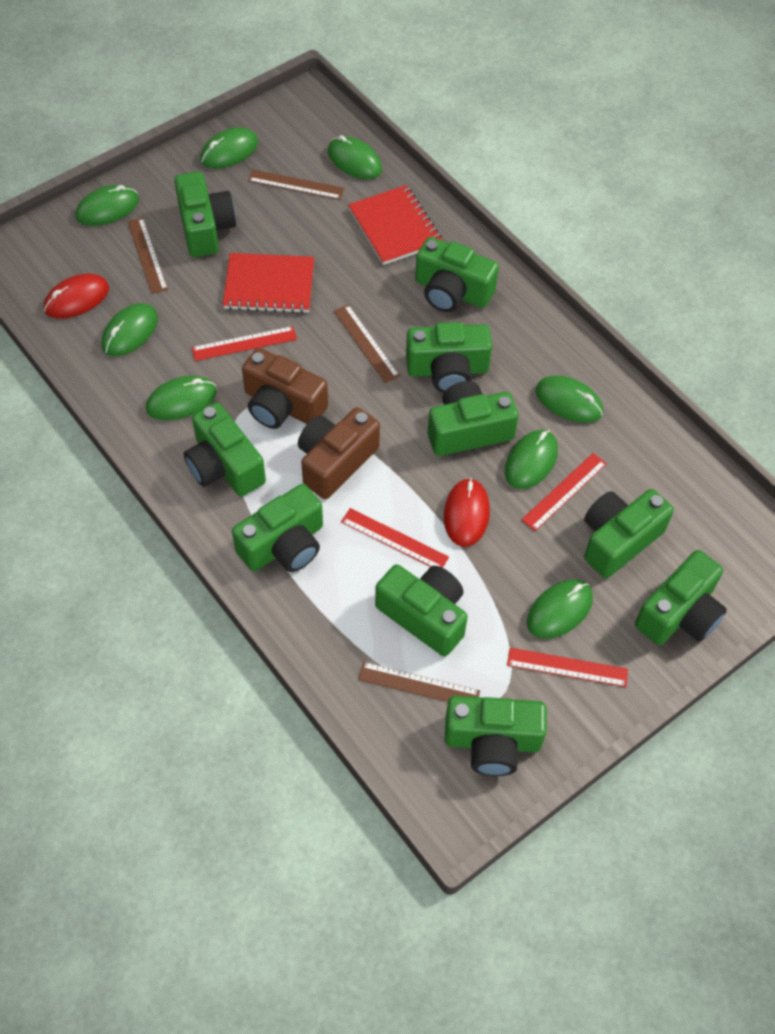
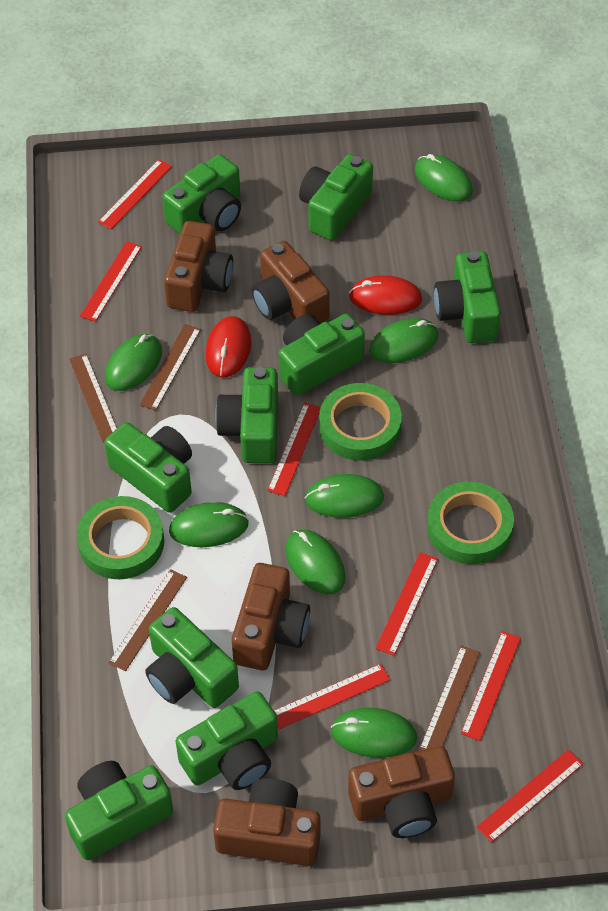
brown camera: 2 -> 5
green camera: 10 -> 9
green mouse: 8 -> 7
green tape: 0 -> 3
red notebook: 2 -> 0
red ruler: 4 -> 7

